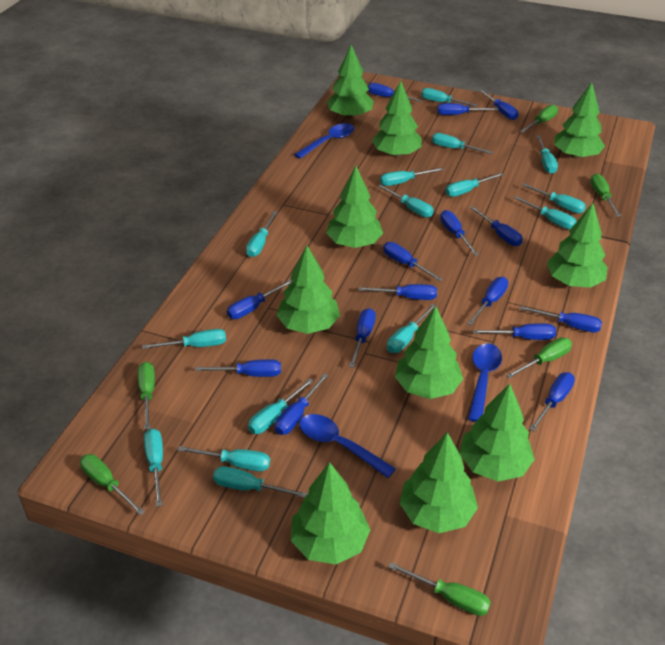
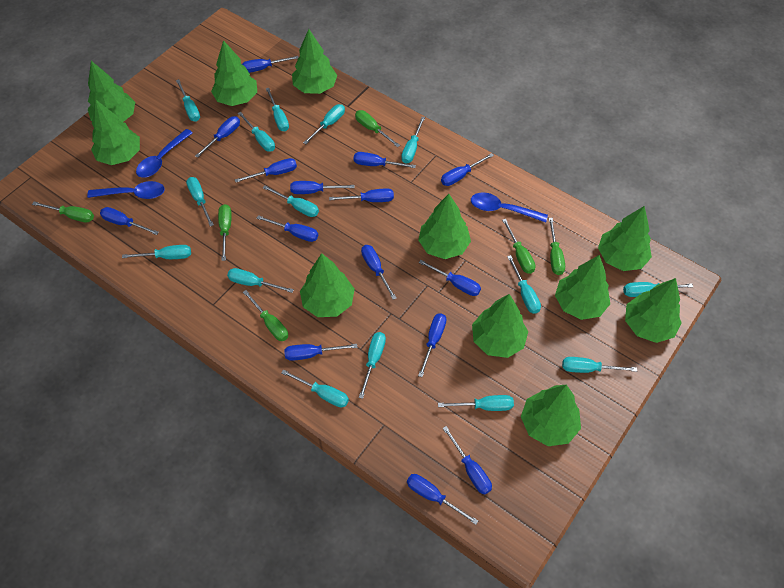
green tree: 10 -> 11

